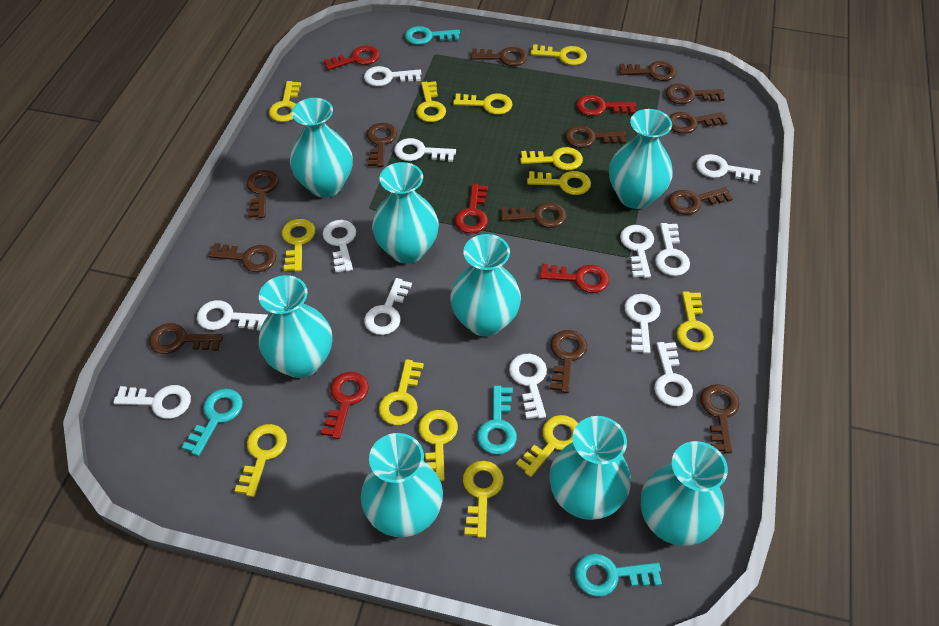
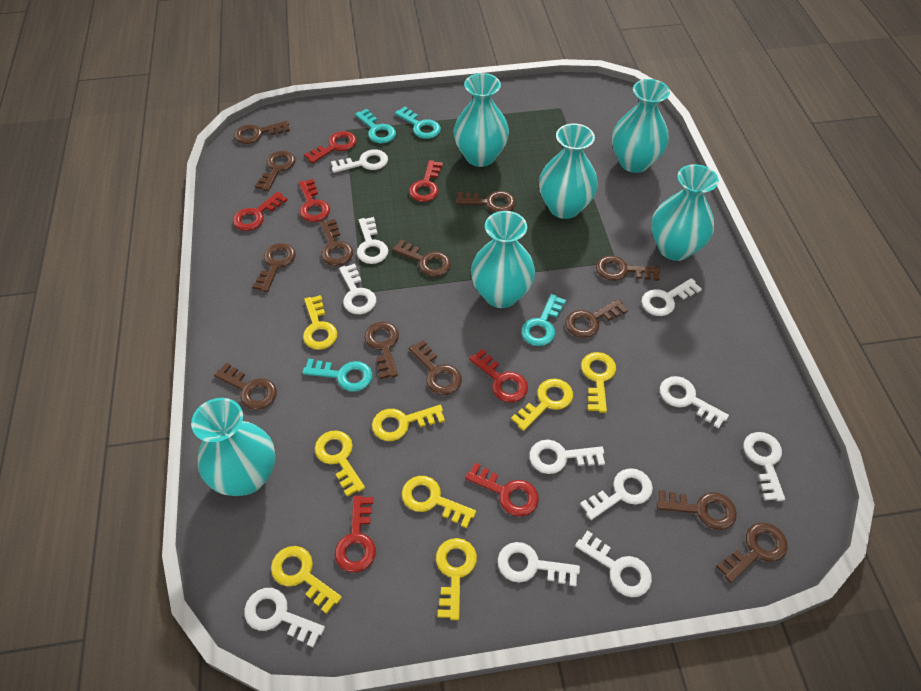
red key: 5 -> 7
turquoise vase: 8 -> 6
white key: 12 -> 11
yellow key: 13 -> 8

